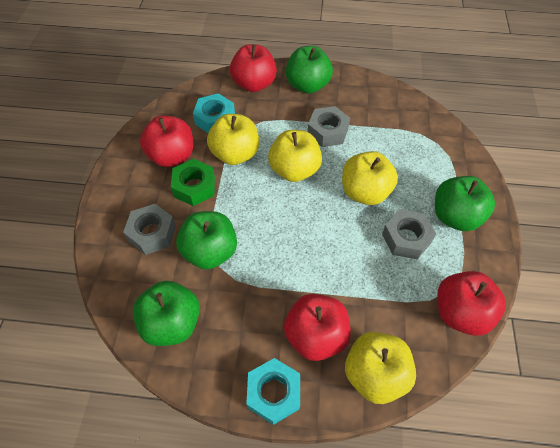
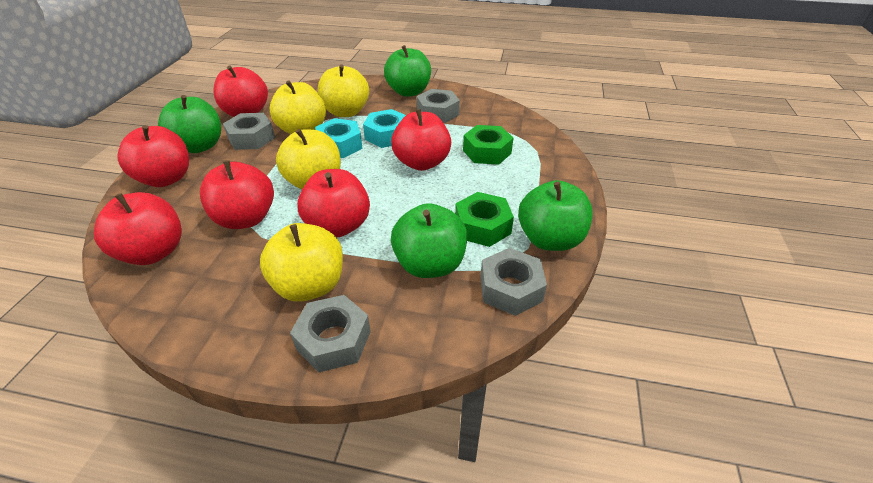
green nut: 1 -> 2
grey nut: 3 -> 4
red apple: 4 -> 6

